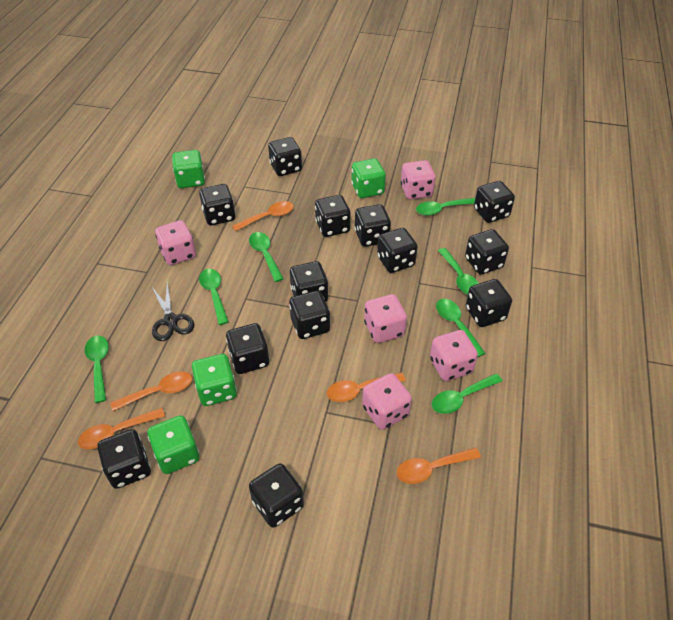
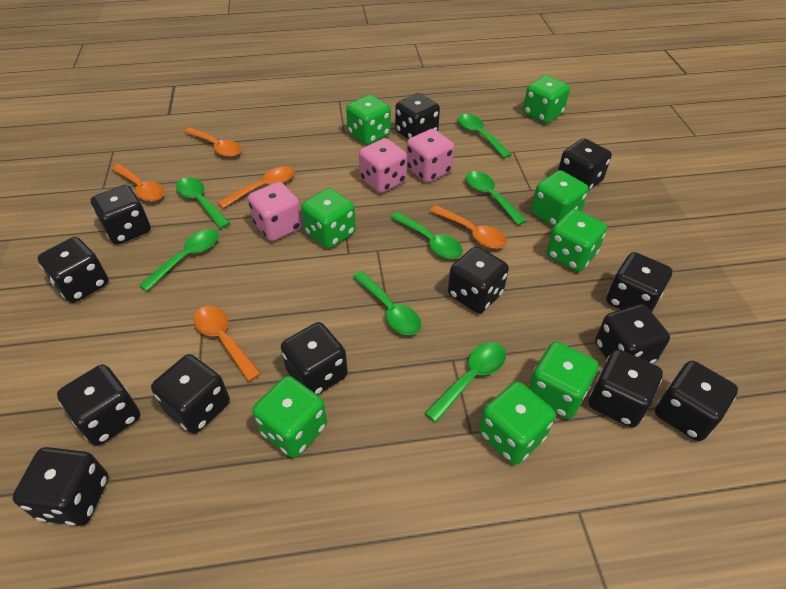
black scissors: 1 -> 0
green dice: 4 -> 8
pink dice: 5 -> 3

